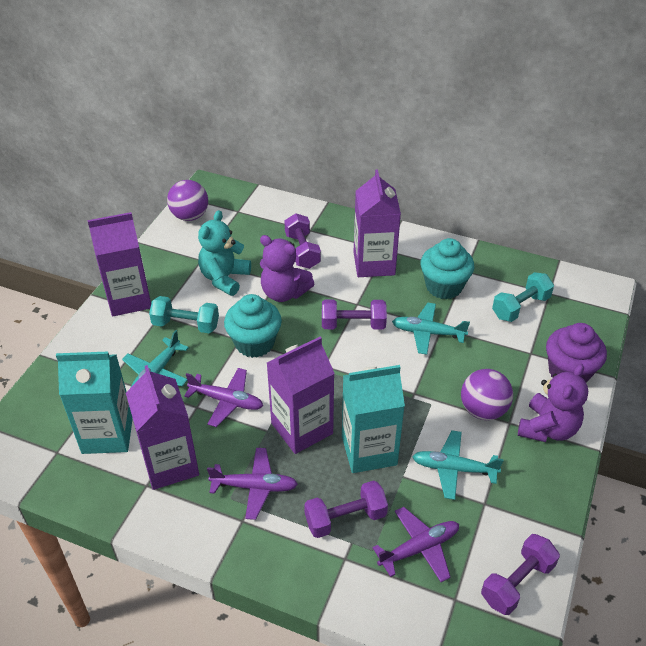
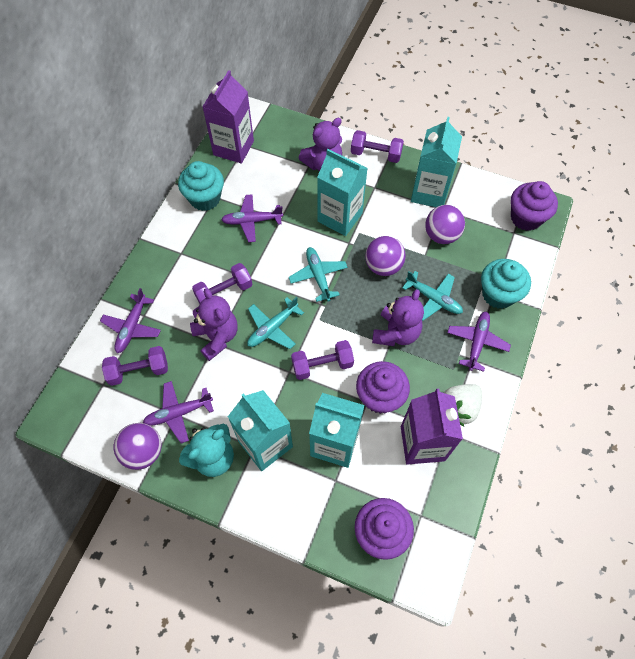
purple ball: 2 -> 3
purple carton: 4 -> 2
purple cupcake: 1 -> 3
purple plane: 3 -> 4
purple teddy bear: 2 -> 3
turquoise carton: 2 -> 4
turquoise dumbbell: 2 -> 0
white strawberry: 0 -> 1

